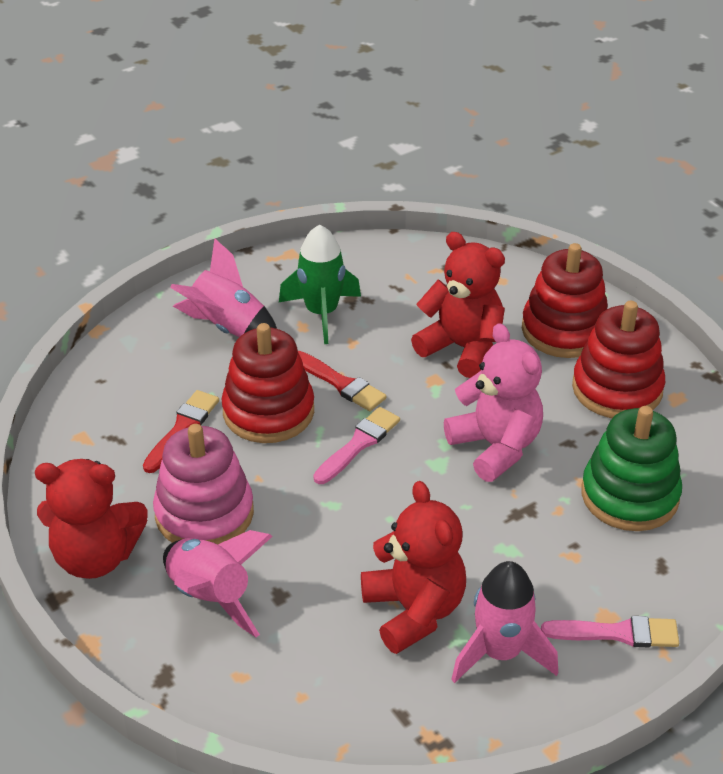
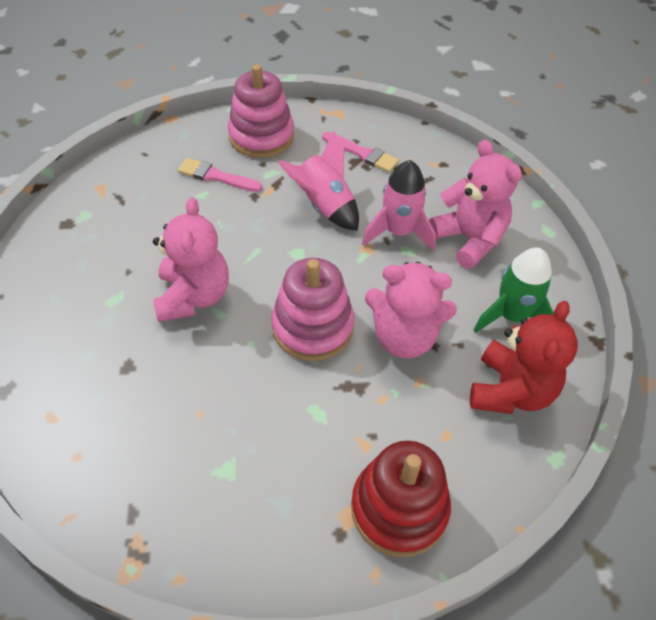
green stacking toy: 1 -> 0
pink rocket: 3 -> 2
pink stacking toy: 1 -> 2
pink teddy bear: 1 -> 3
red brush: 2 -> 0
red stacking toy: 3 -> 1
red teddy bear: 3 -> 1

